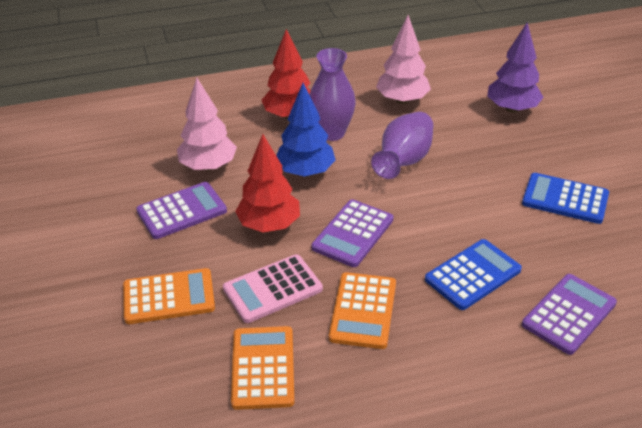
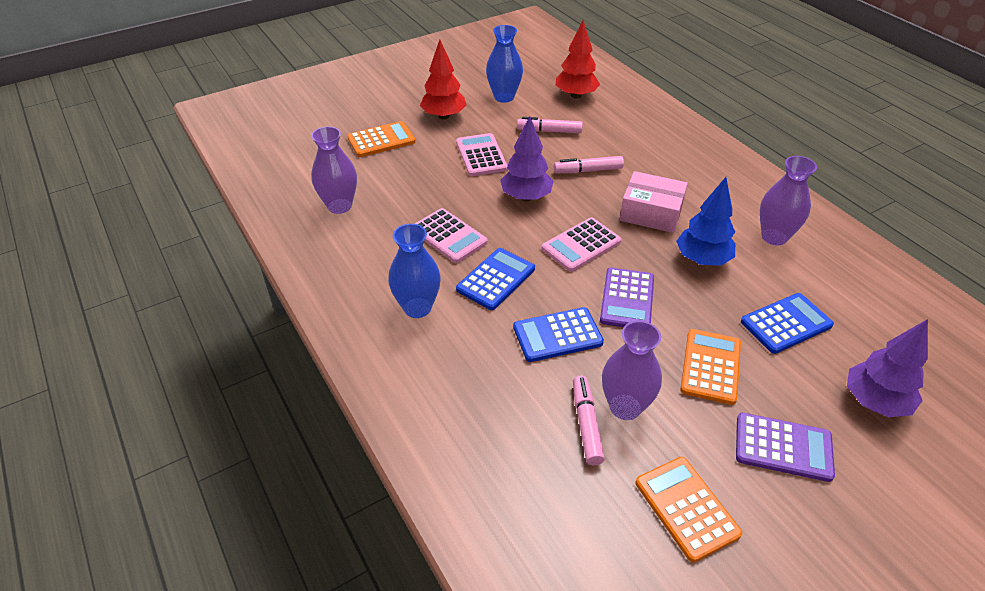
blue calculator: 2 -> 3
blue vase: 0 -> 2
pink box: 0 -> 1
pink calculator: 1 -> 3
pink marker: 0 -> 3
pink tree: 2 -> 0
purple calculator: 3 -> 2
purple tree: 1 -> 2
purple vase: 2 -> 3

